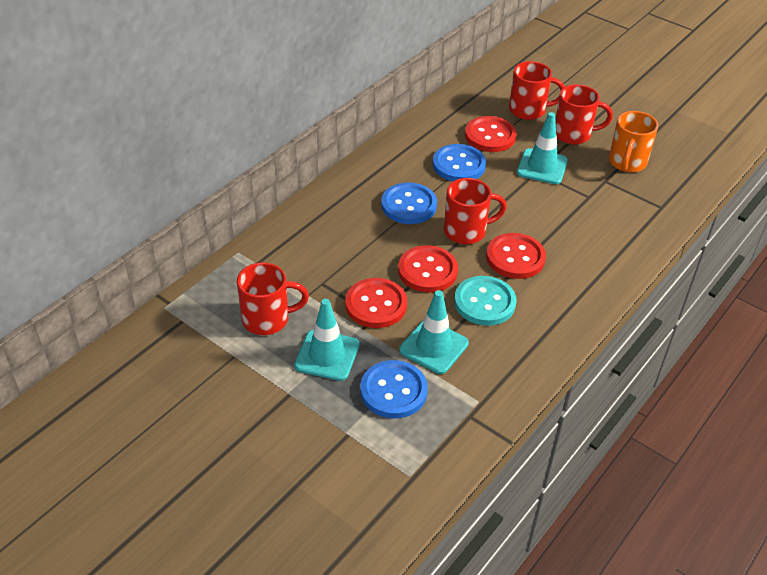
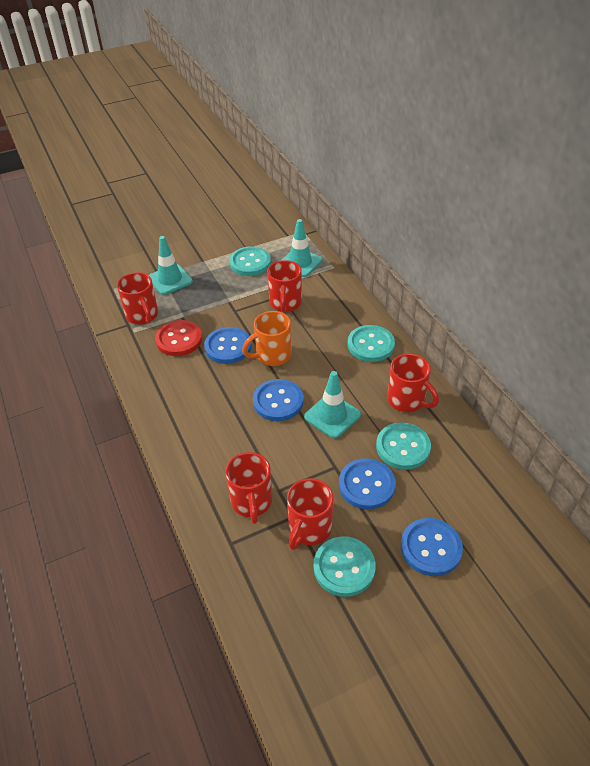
blue button: 3 -> 4
red button: 4 -> 1
red mug: 4 -> 5
turquoise button: 1 -> 4

